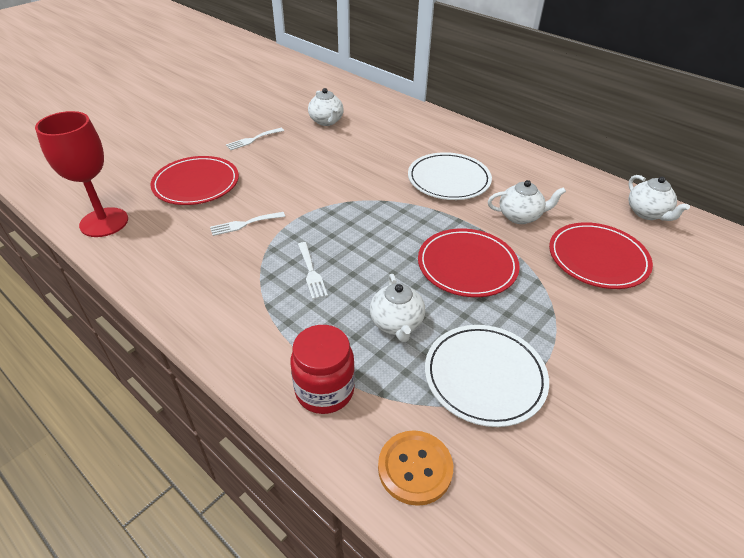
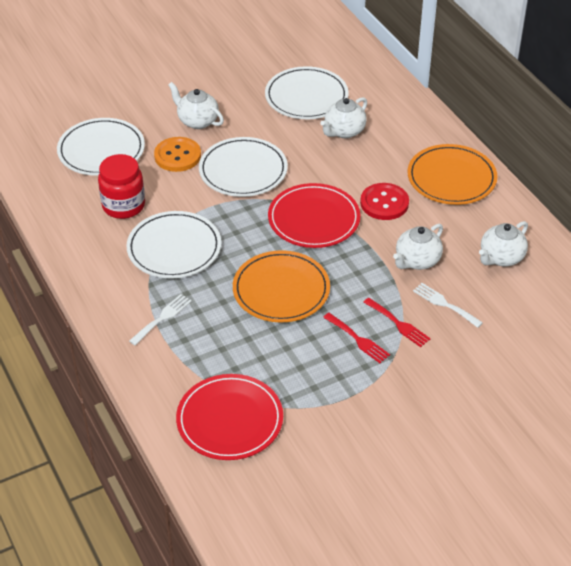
orange plate: 0 -> 2
red button: 0 -> 1
red fork: 0 -> 2
red goblet: 1 -> 0
red plate: 3 -> 2
white fork: 3 -> 2
white plate: 2 -> 4

